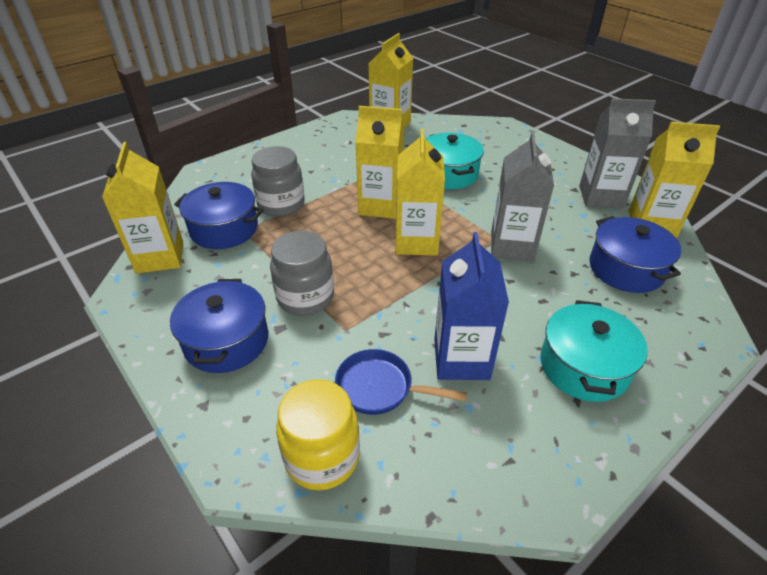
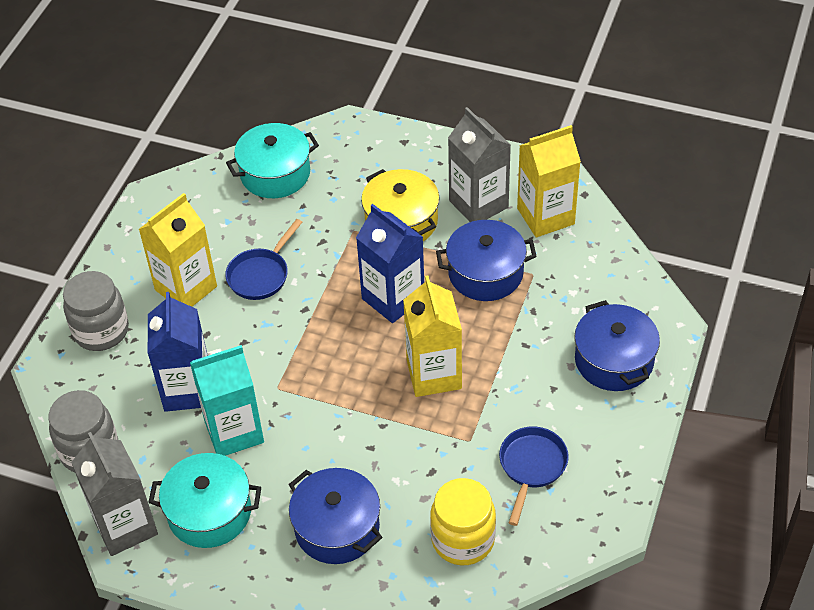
blue carton: 1 -> 2
blue pan: 1 -> 2
turquoise carton: 0 -> 1
yellow carton: 5 -> 3
yellow pot: 0 -> 1

